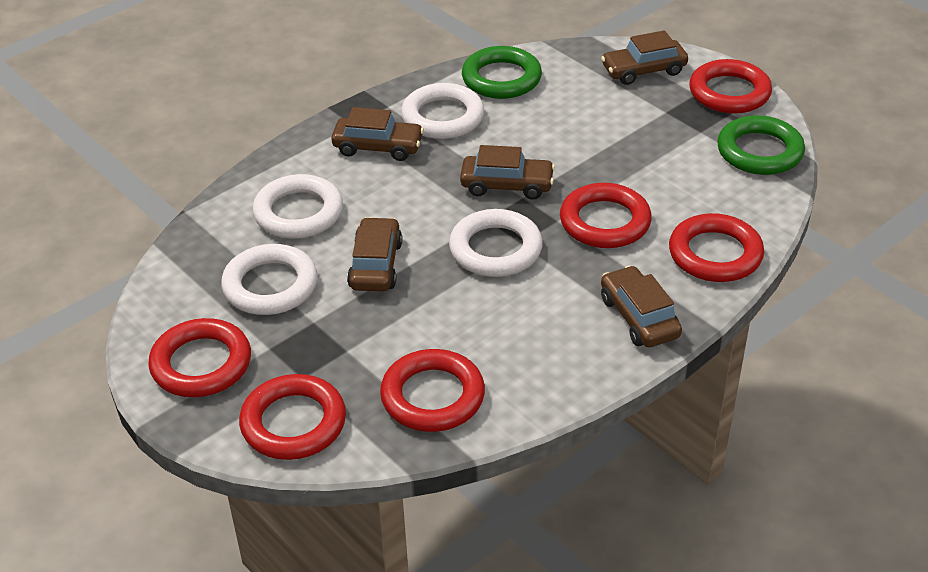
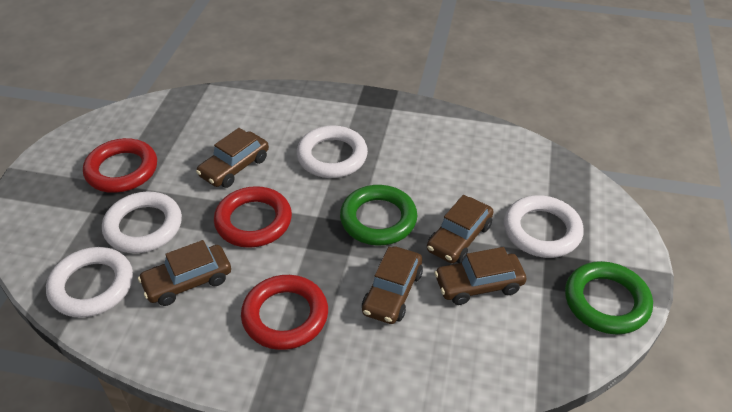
red ring: 6 -> 3

